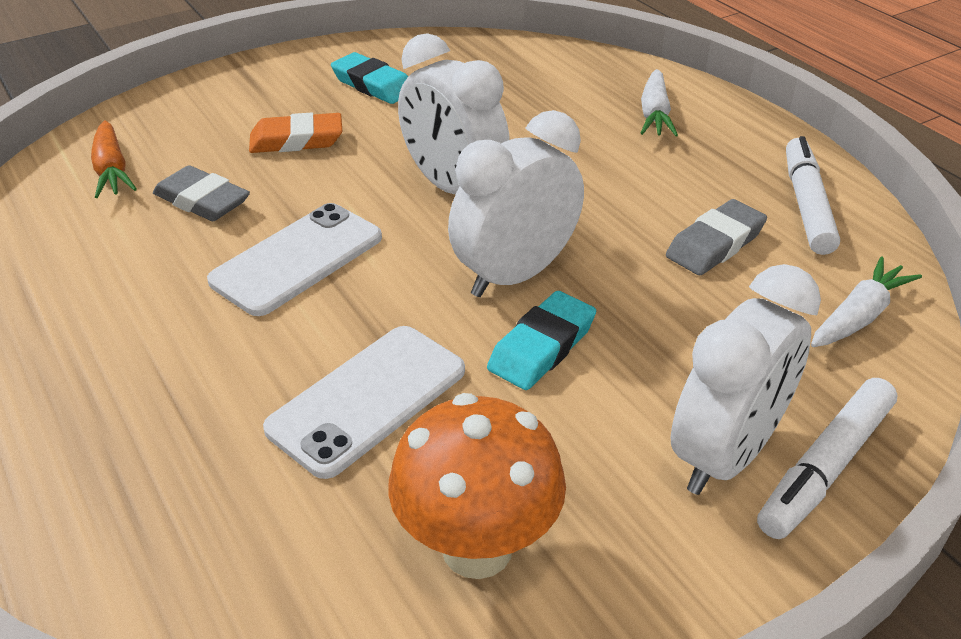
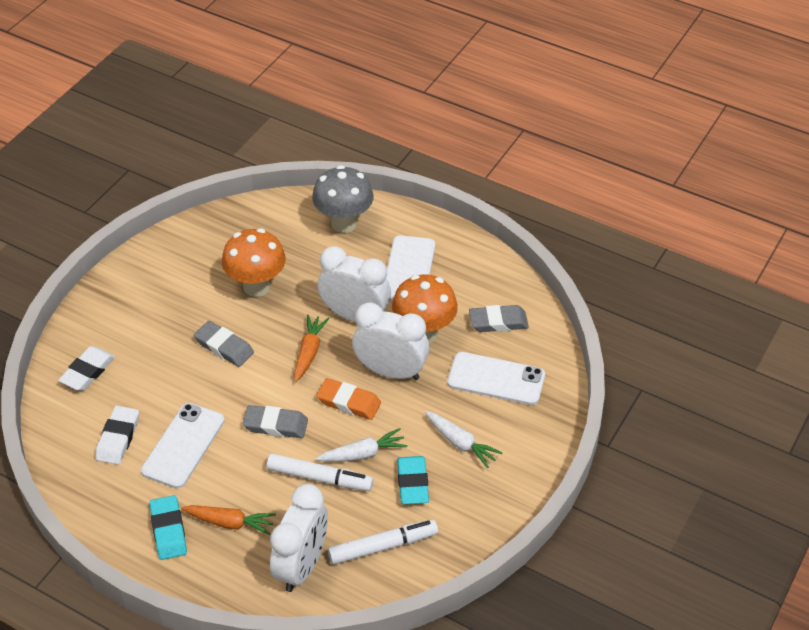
grey eraser: 2 -> 3
grey mushroom: 0 -> 1
orange carrot: 1 -> 2
orange mushroom: 1 -> 2
white eraser: 0 -> 2
white phone: 2 -> 3

